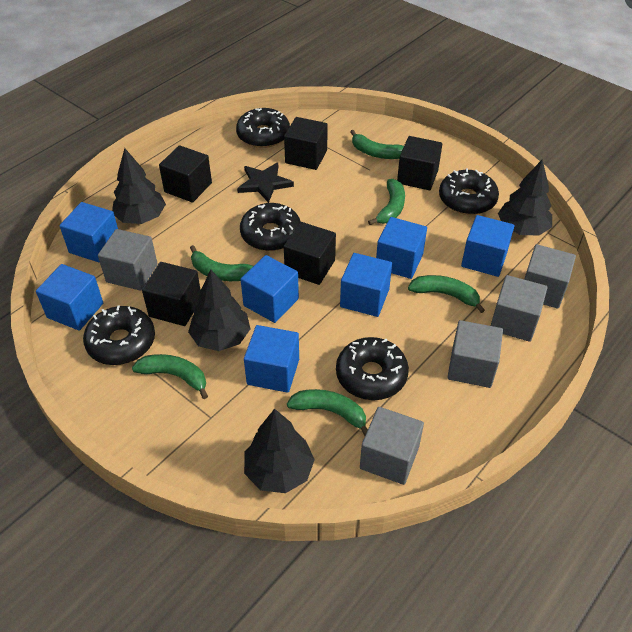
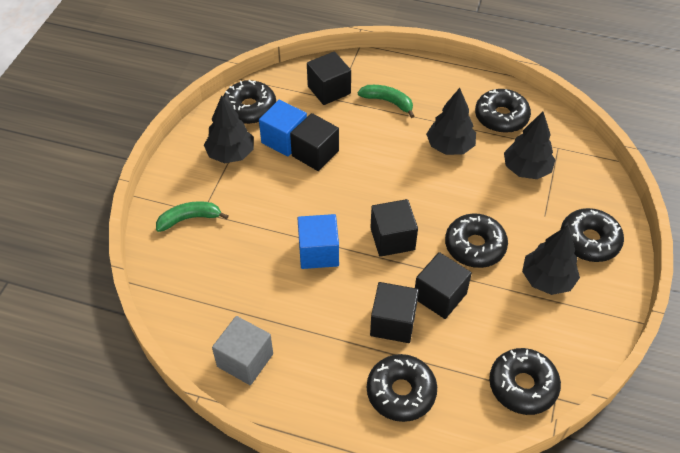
black donut: 5 -> 6
black star: 1 -> 0
blue cube: 7 -> 2
green banana: 6 -> 2
grey cube: 5 -> 1

